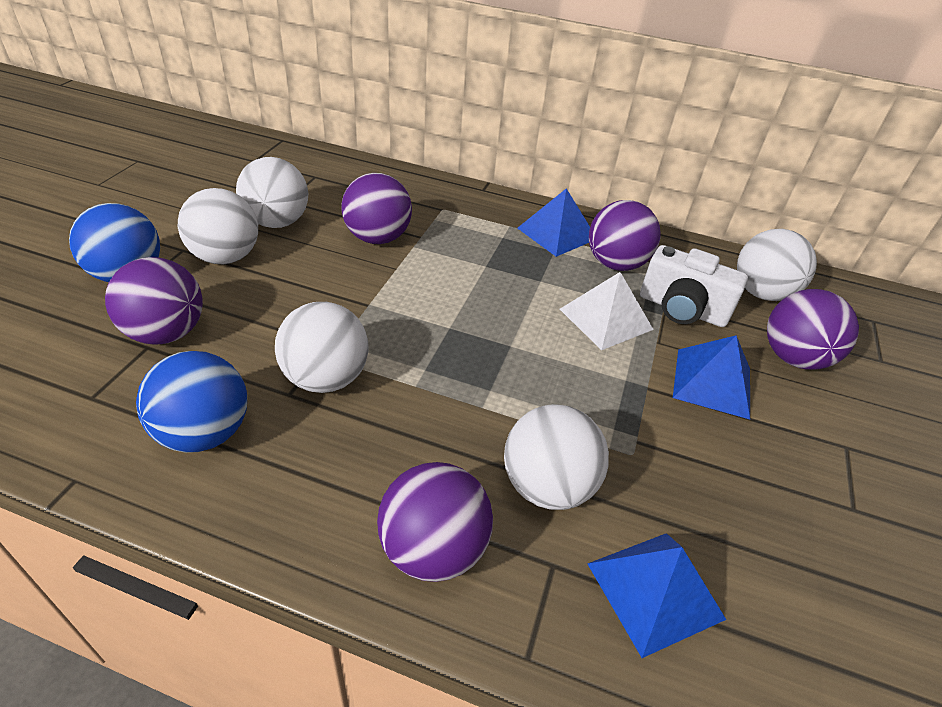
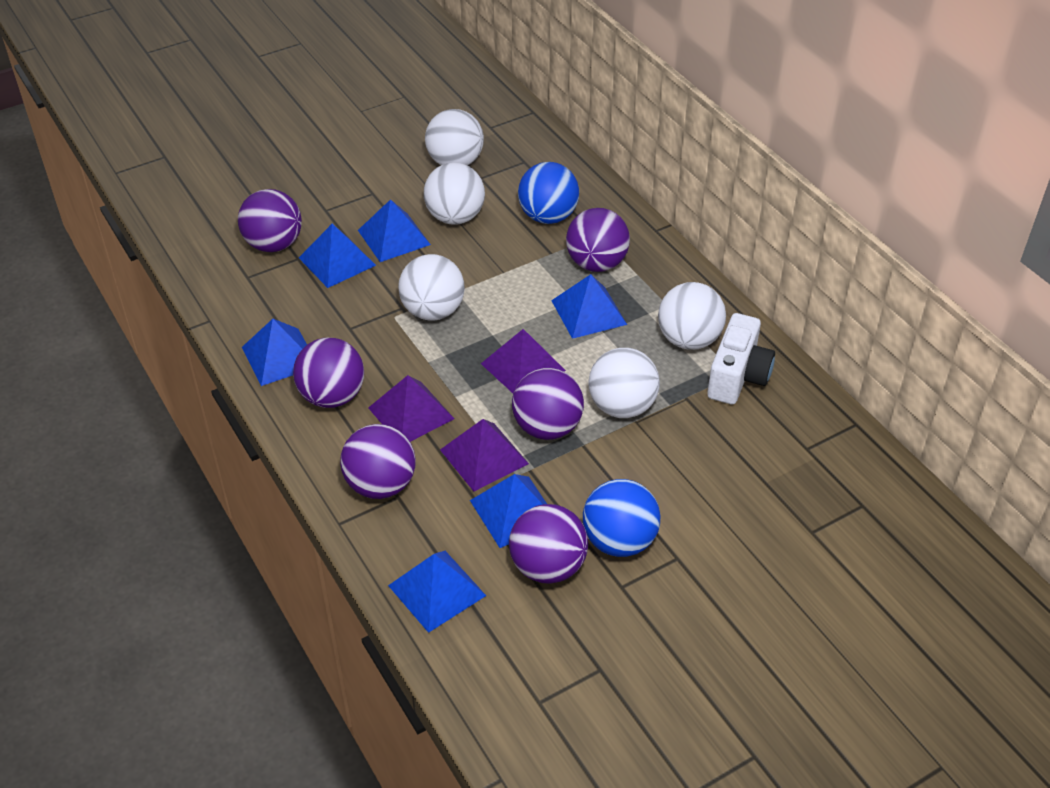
blue pyramid: 3 -> 6
purple ball: 5 -> 6
purple pyramid: 0 -> 3
white pyramid: 1 -> 0

